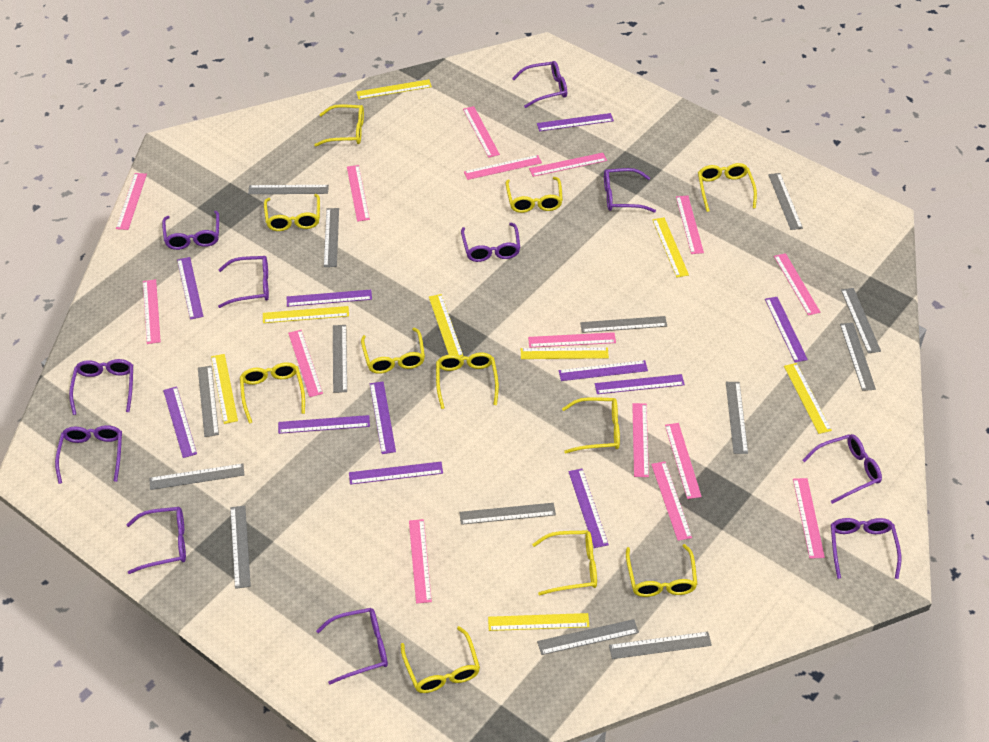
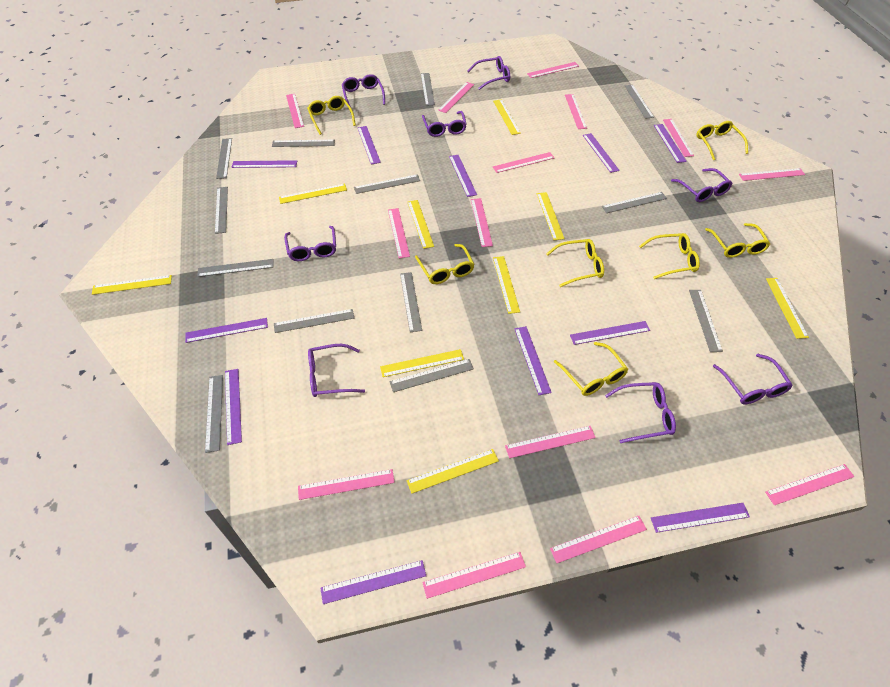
grey ruler: 14 -> 13
pink ruler: 15 -> 14
purple glasses: 11 -> 8
yellow glasses: 11 -> 7
yellow ruler: 8 -> 9

